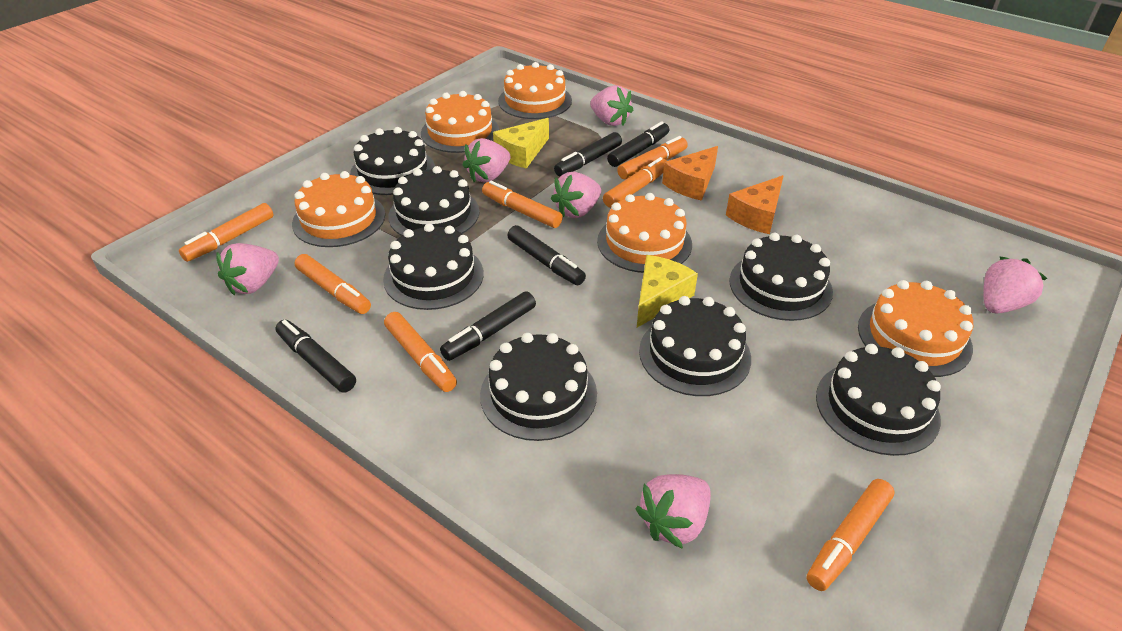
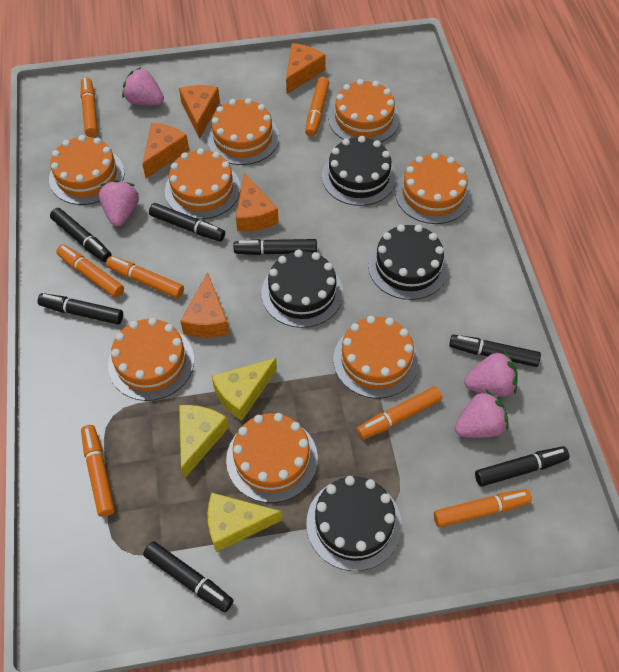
black cake: 7 -> 4
black marker: 5 -> 7
orange cake: 5 -> 8
orange cheese: 2 -> 5
pink strawberry: 6 -> 4
yellow cheese: 2 -> 3

